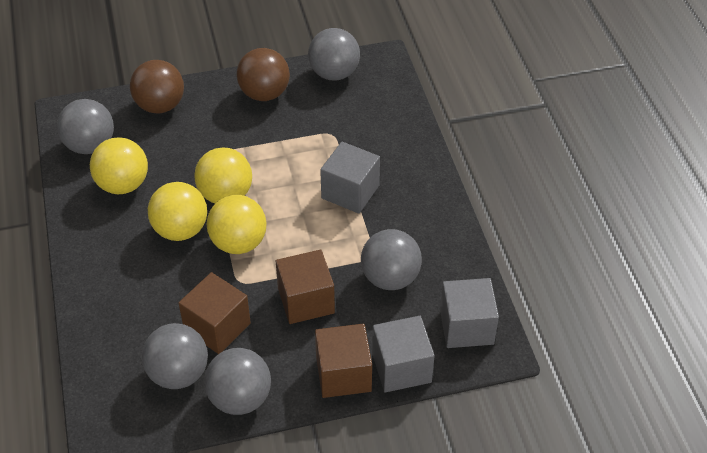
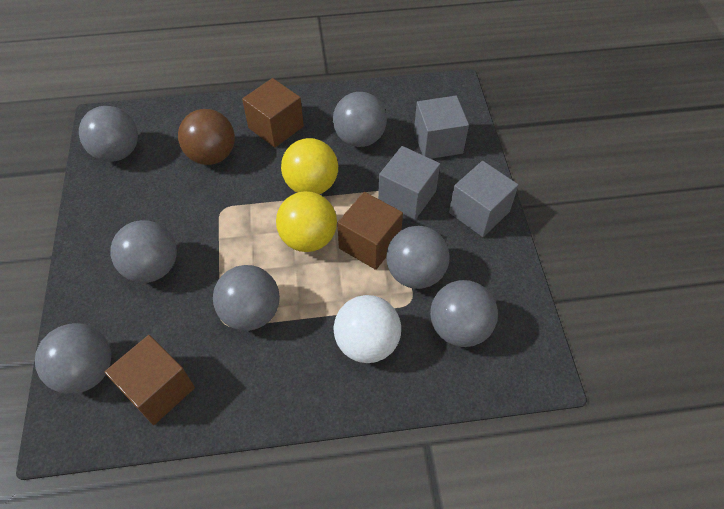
brown ball: 2 -> 1
grey ball: 5 -> 7
white ball: 0 -> 1
yellow ball: 4 -> 2

